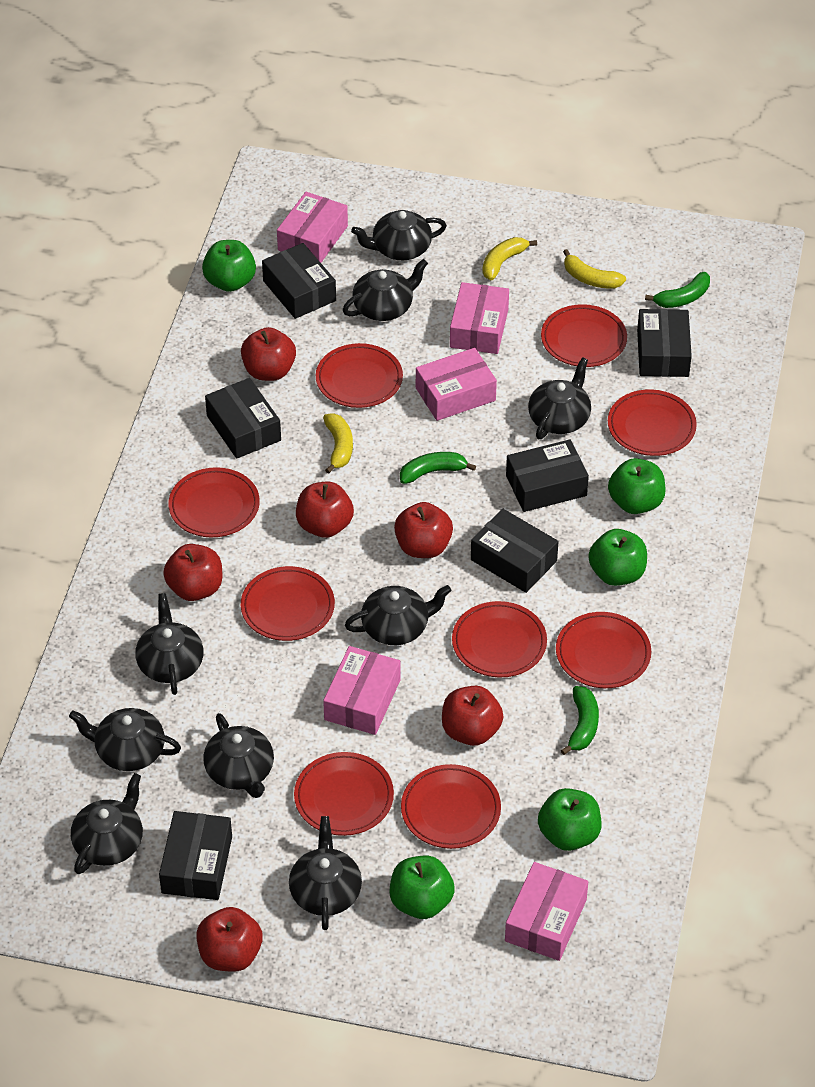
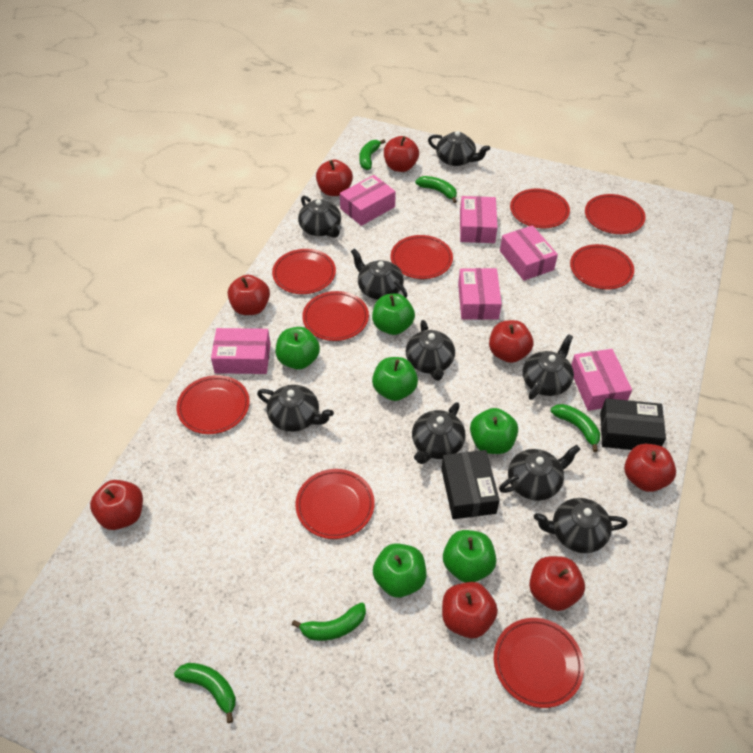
black box: 6 -> 2
green apple: 5 -> 6
green banana: 3 -> 5
pink box: 5 -> 6
red apple: 6 -> 8
yellow banana: 3 -> 0

